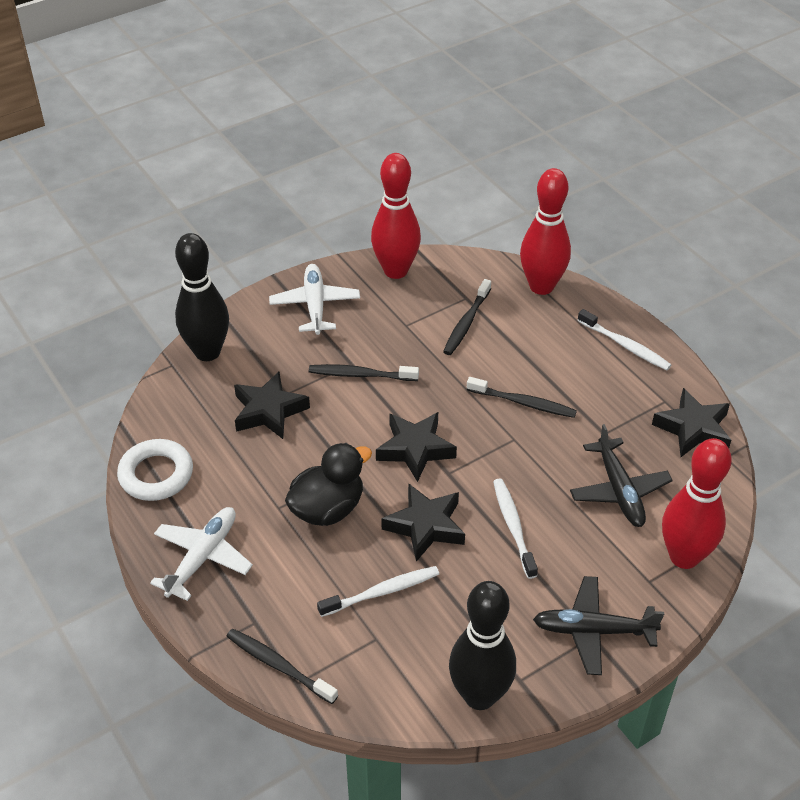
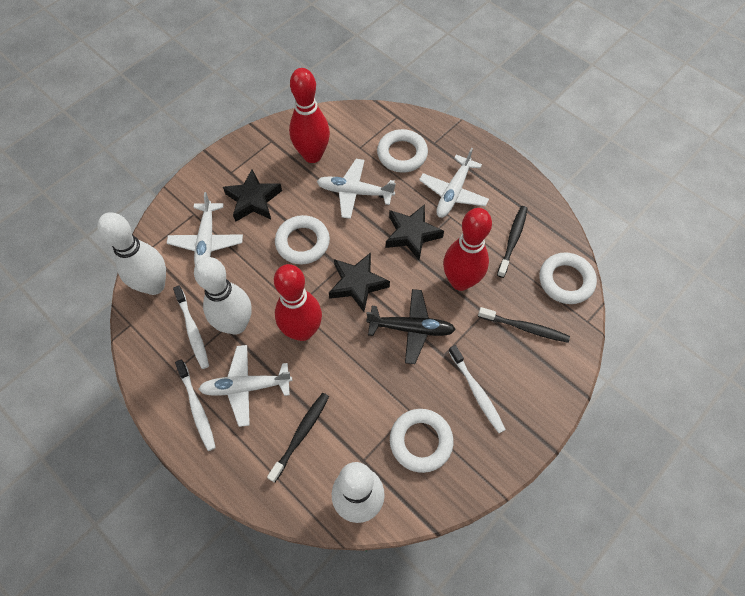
black bowling pin: 2 -> 0
black duck: 1 -> 0
black plane: 2 -> 1
black star: 4 -> 3
black toothbrush: 4 -> 3
white bowling pin: 0 -> 3
white plane: 2 -> 4
white ring: 1 -> 4

